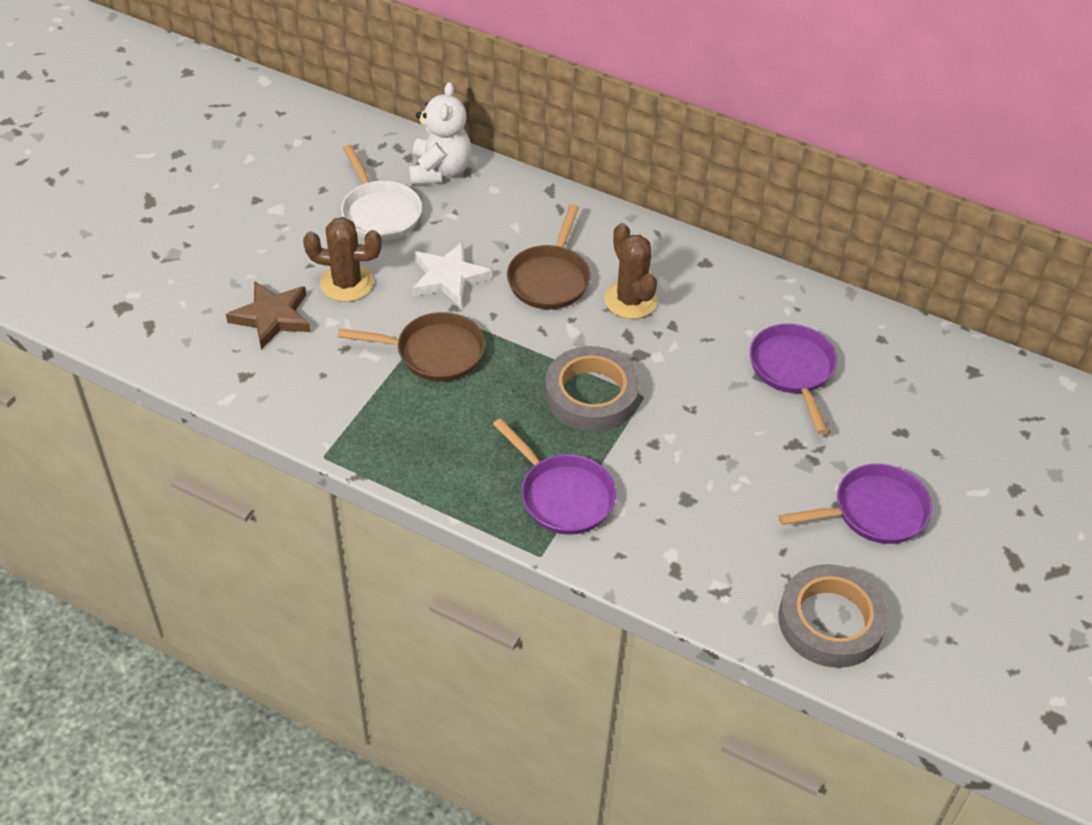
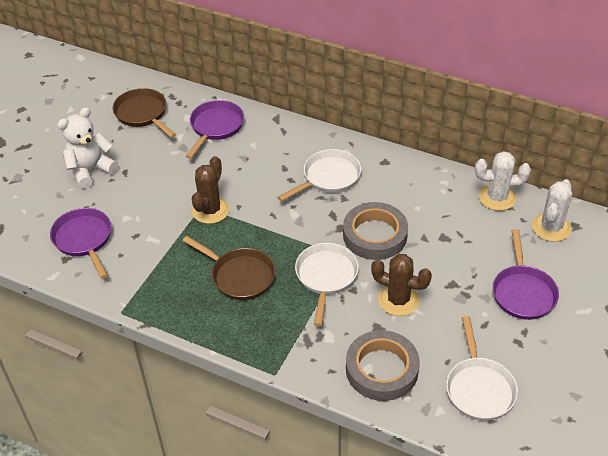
brown star: 1 -> 0
white cactus: 0 -> 2
white pan: 1 -> 3
white star: 1 -> 0

